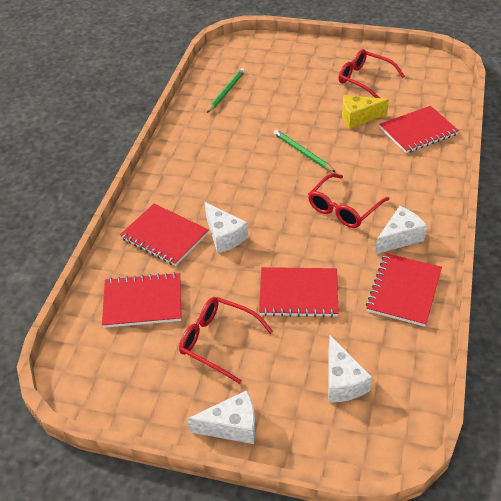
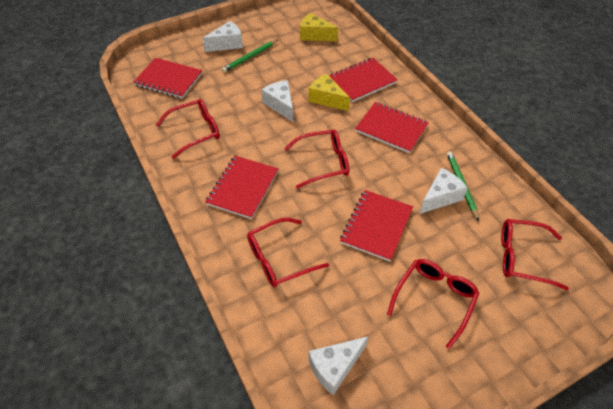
red glasses: 3 -> 5
yellow cheese: 1 -> 2

